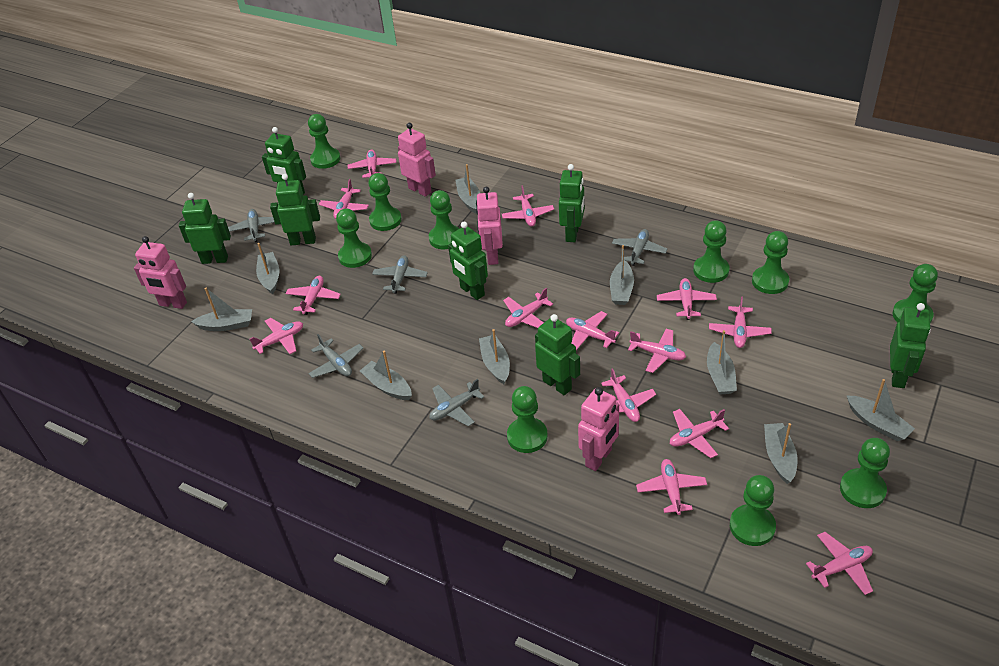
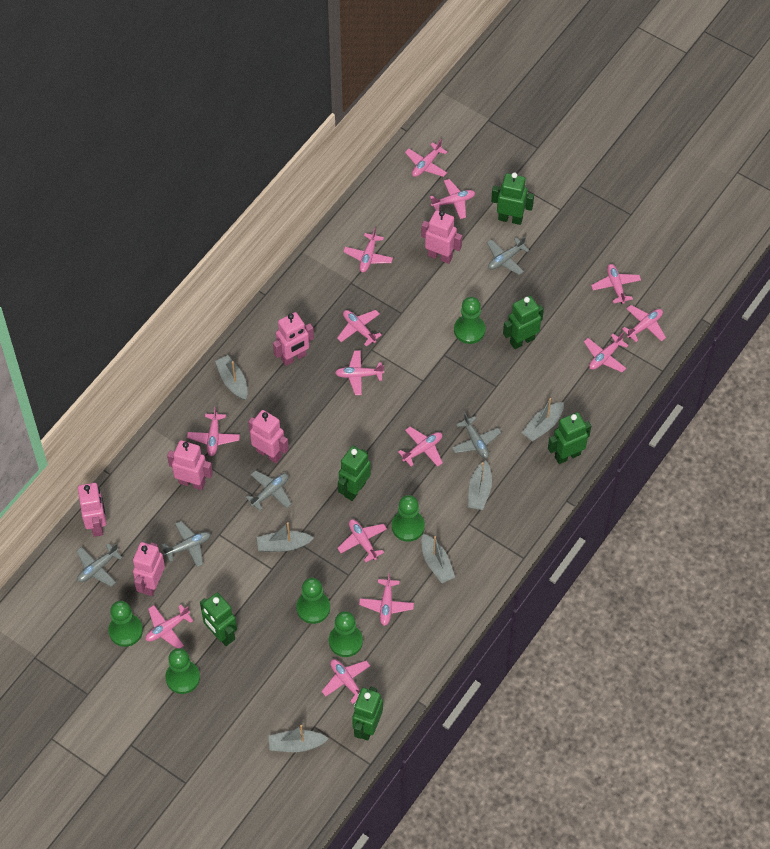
green pawn: 10 -> 6
green robot: 7 -> 6
grey boat: 9 -> 6
pink robot: 4 -> 6

